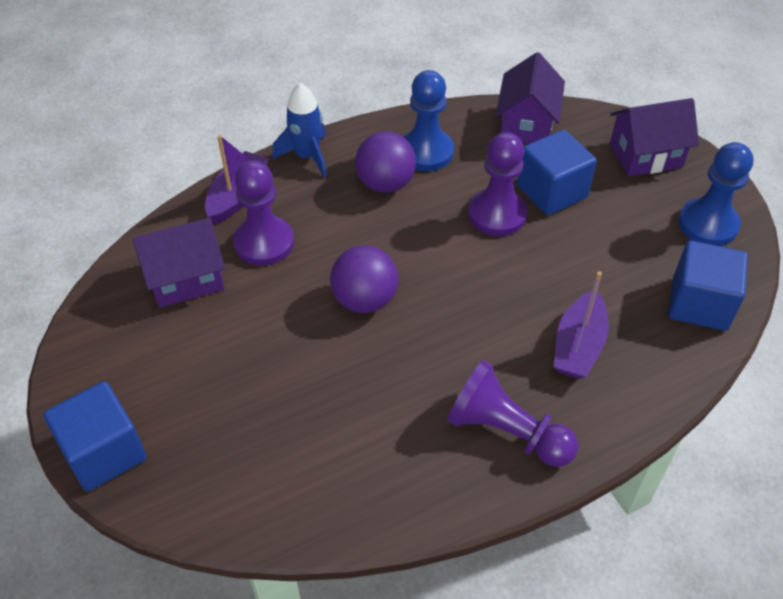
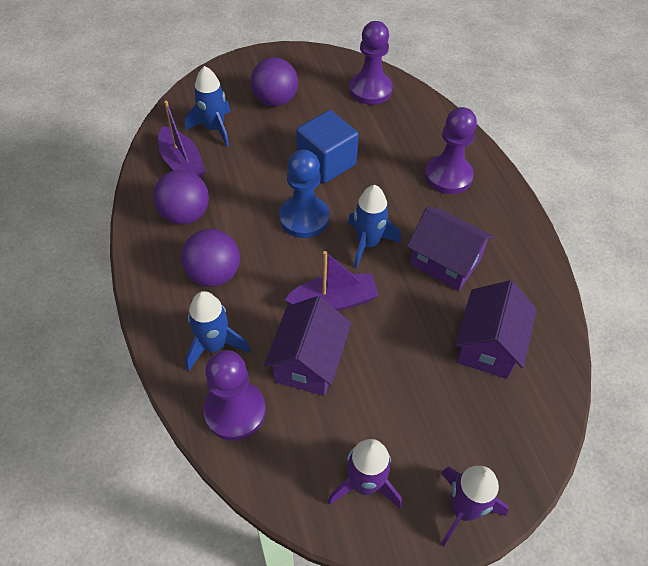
blue cube: 3 -> 1
blue pawn: 2 -> 1
blue rocket: 1 -> 3
purple ball: 2 -> 3
purple rocket: 0 -> 2

